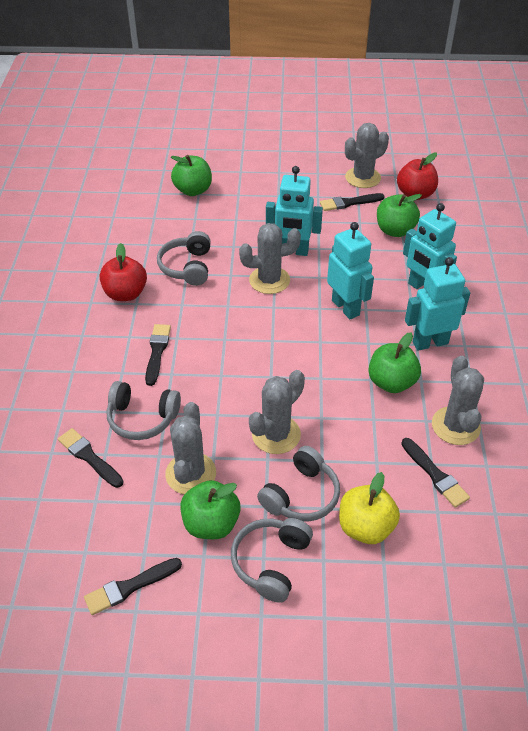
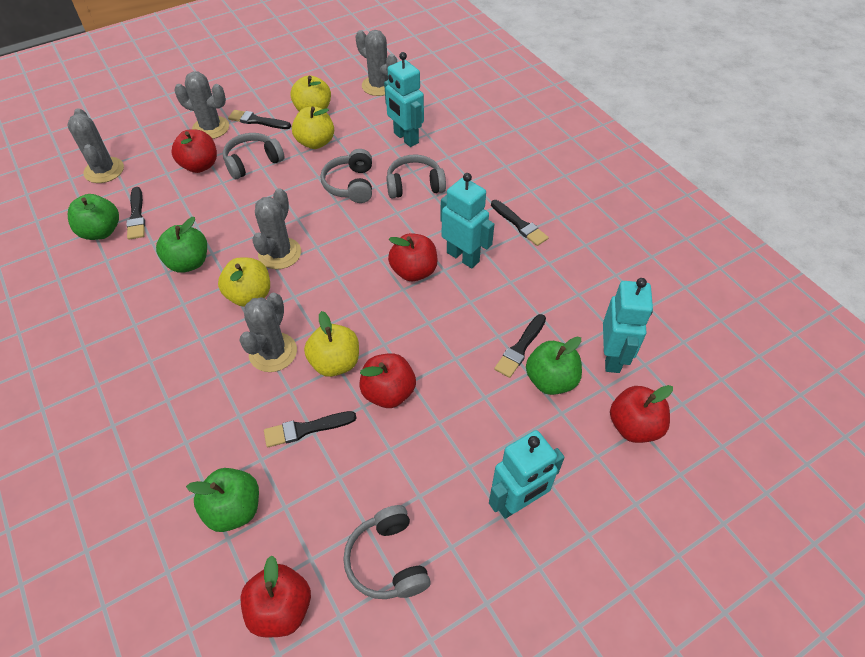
red apple: 2 -> 5
yellow apple: 1 -> 4

